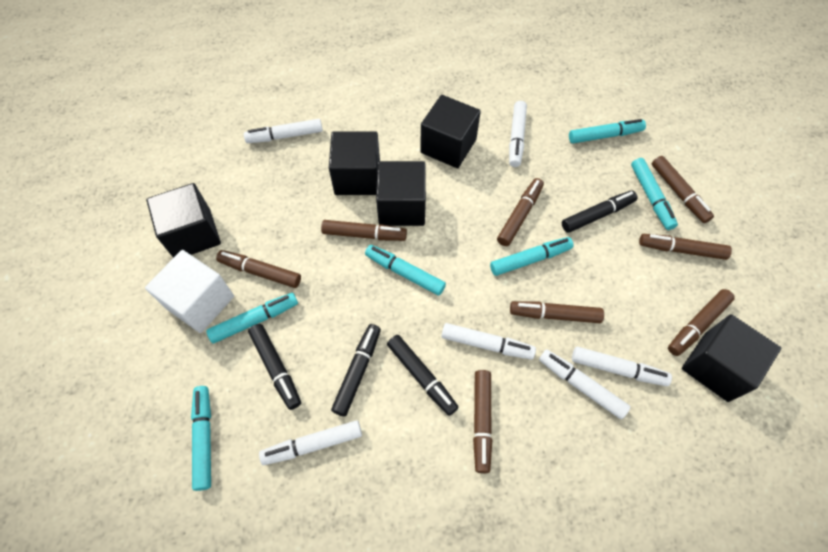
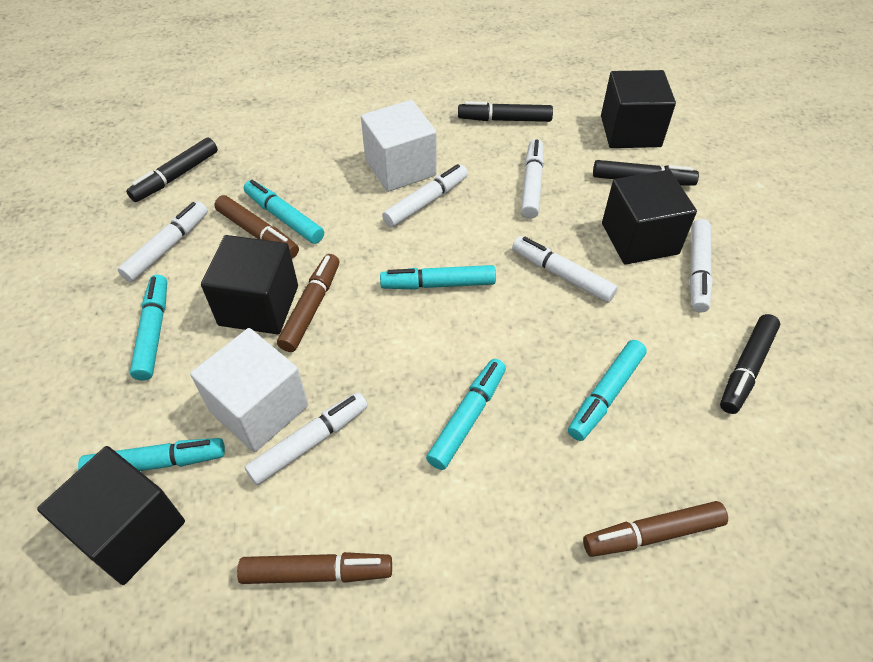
black cube: 5 -> 4
brown marker: 8 -> 4
white cube: 1 -> 2

